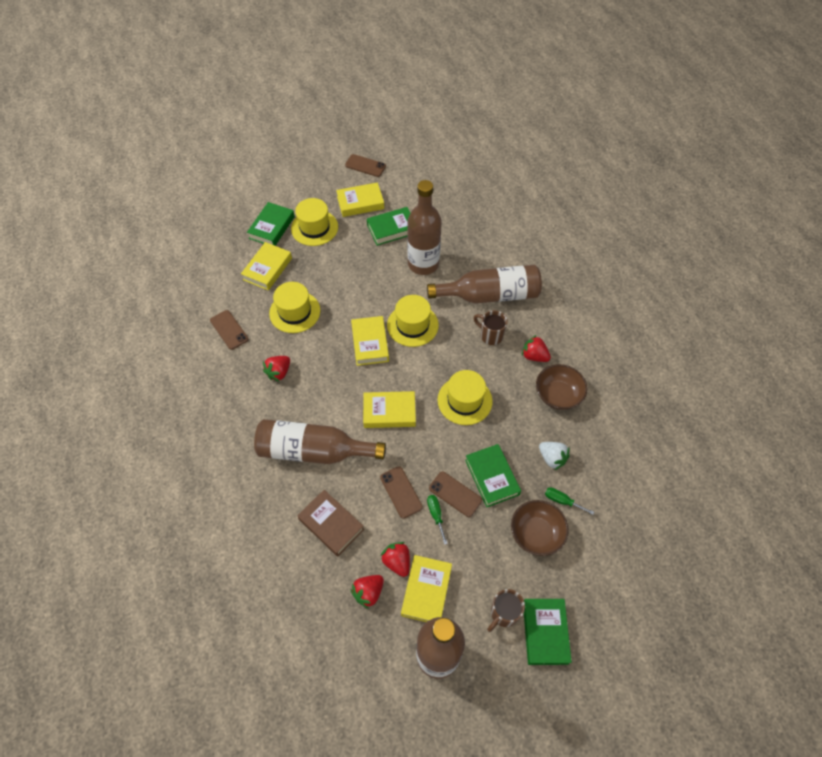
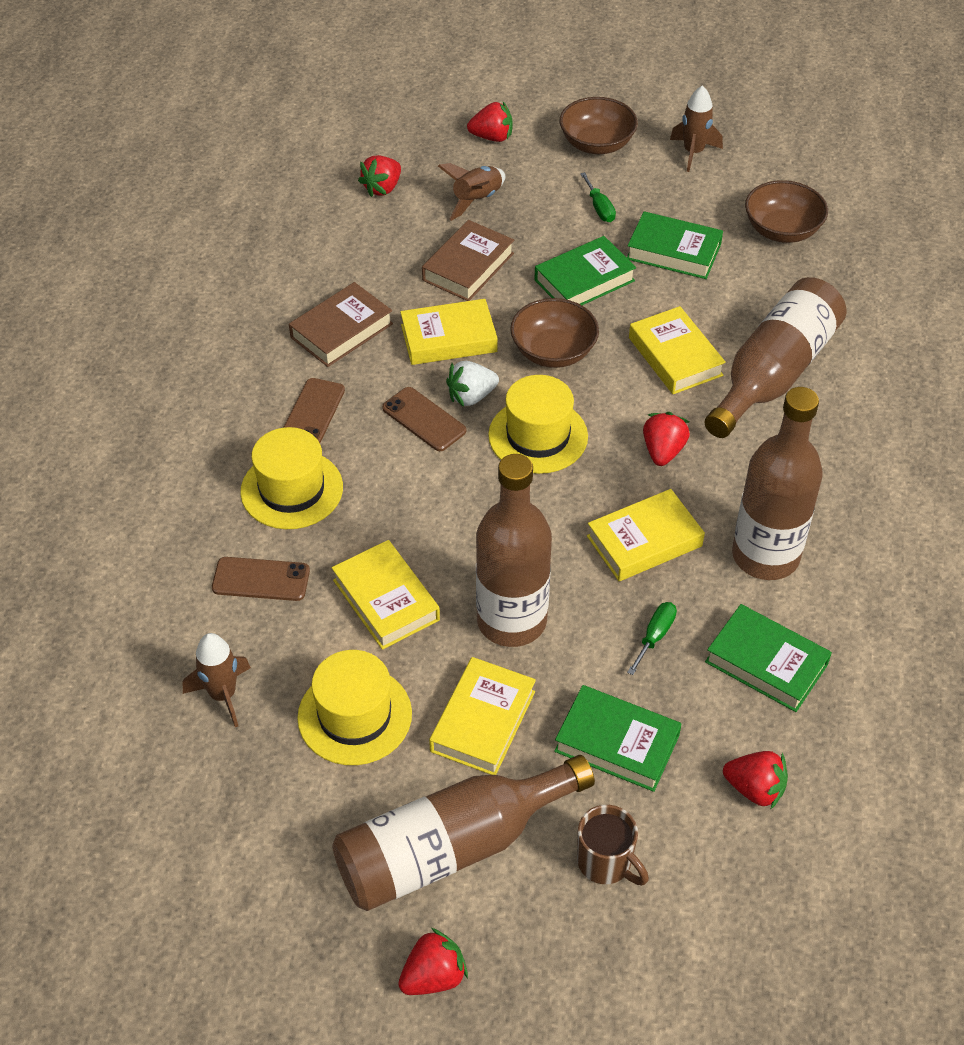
brown book: 1 -> 2
brown bowl: 2 -> 3
brown mug: 2 -> 1
brown phone: 4 -> 3
brown rocket: 0 -> 3
red strawberry: 4 -> 5
yellow hat: 4 -> 3

